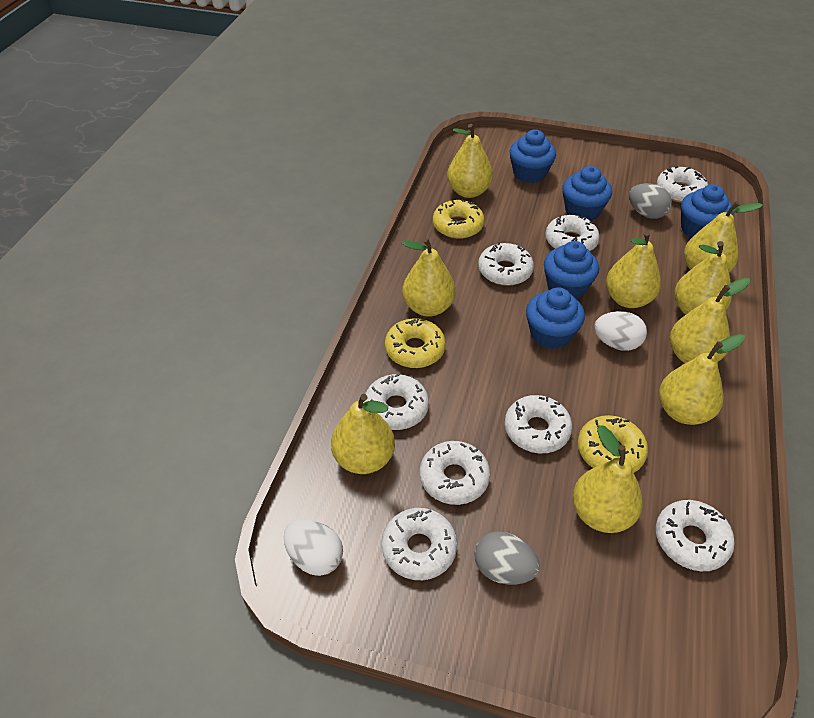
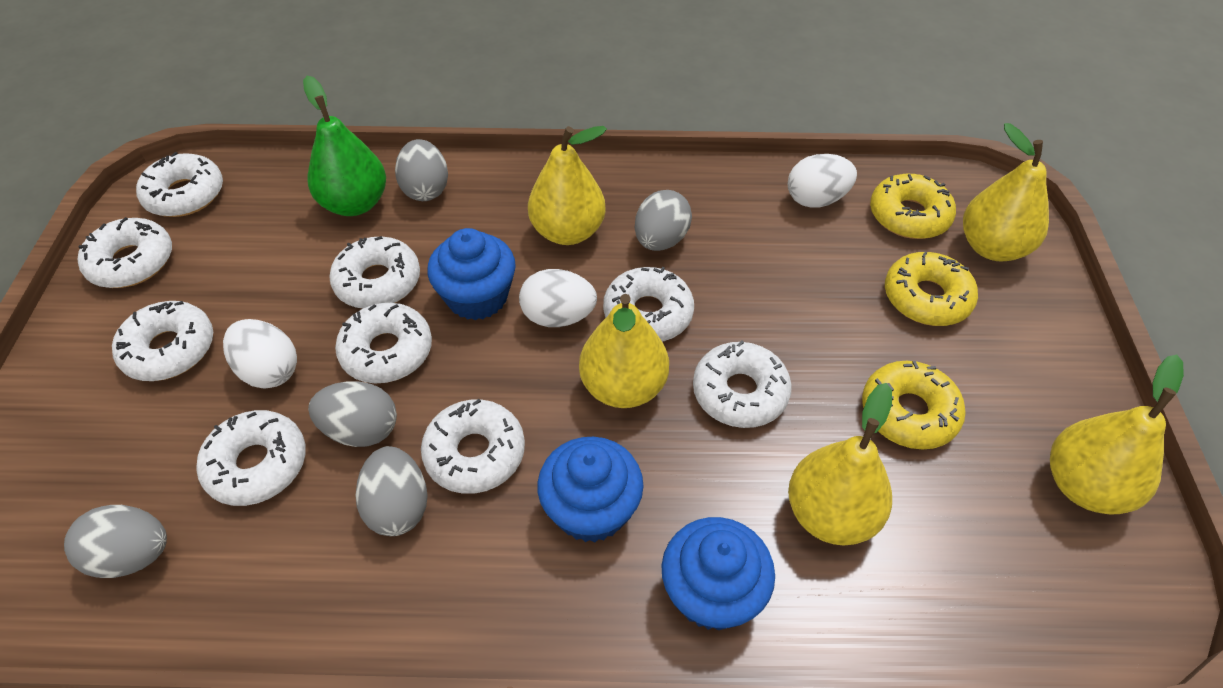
blue cupcake: 5 -> 3
green pear: 0 -> 1
grey egg: 2 -> 5
white donut: 8 -> 9
white egg: 2 -> 3
yellow pear: 9 -> 5

